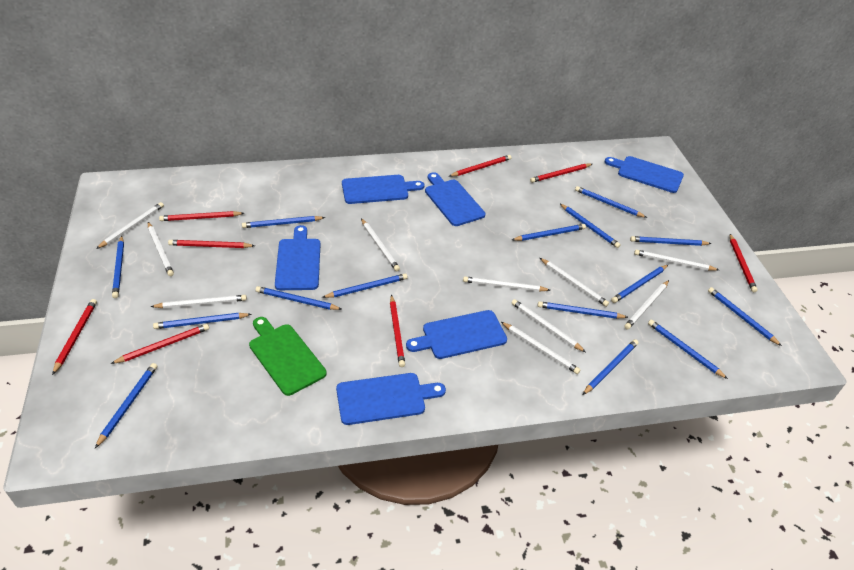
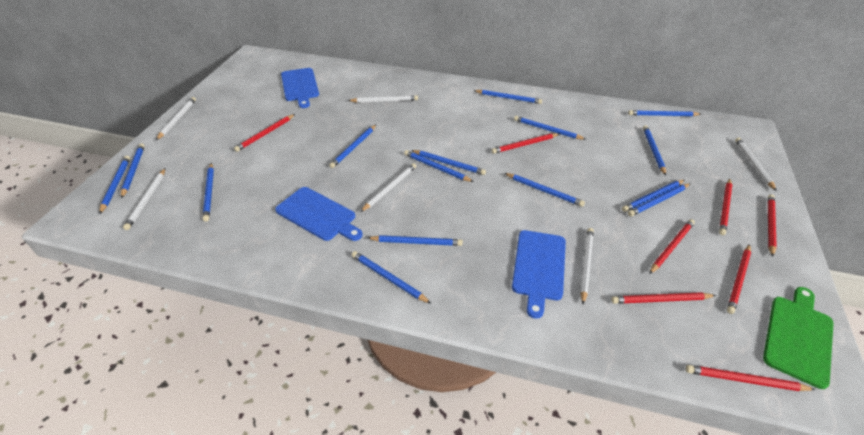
blue cutting board: 6 -> 3
white pencil: 10 -> 6

